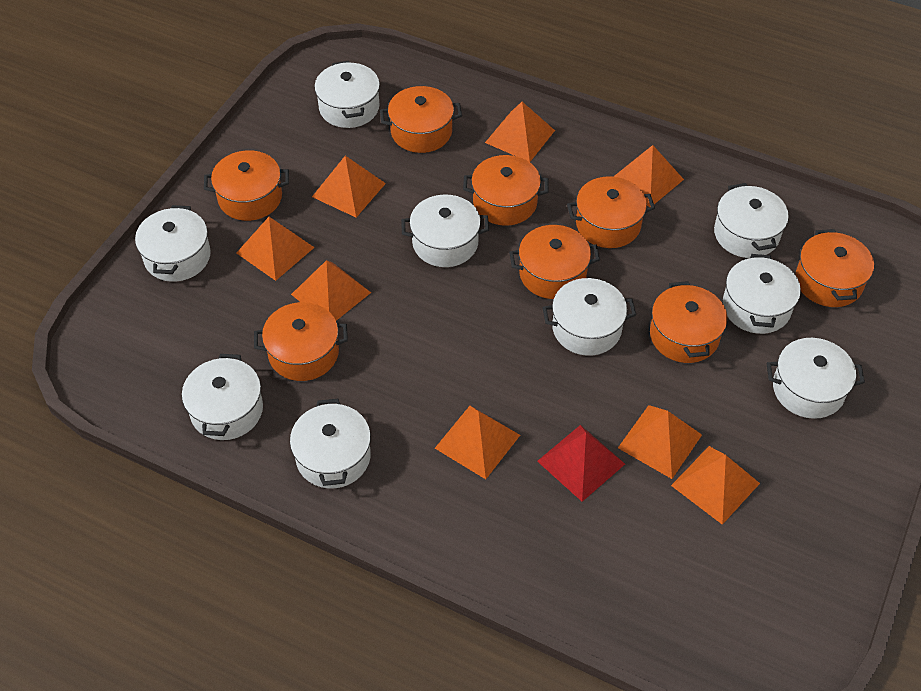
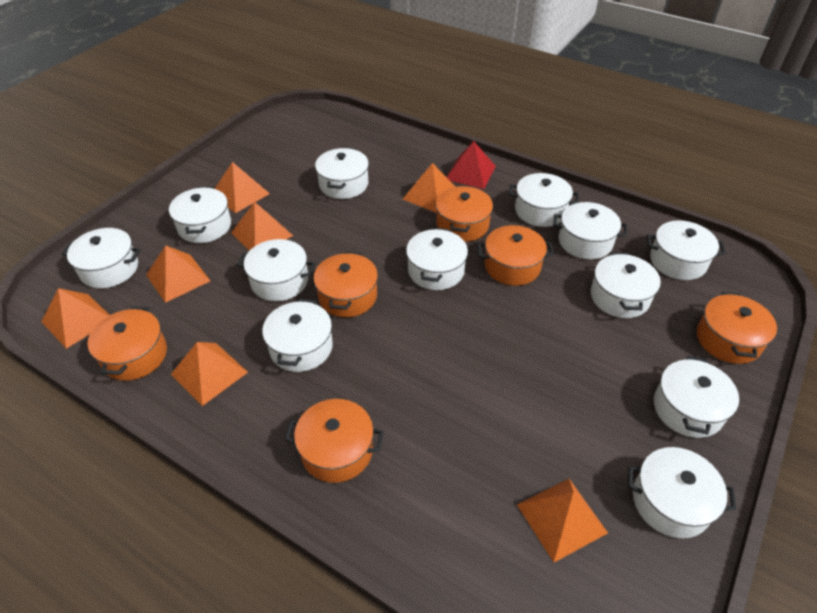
orange pot: 8 -> 6
orange pyramid: 8 -> 7
white pot: 9 -> 12

